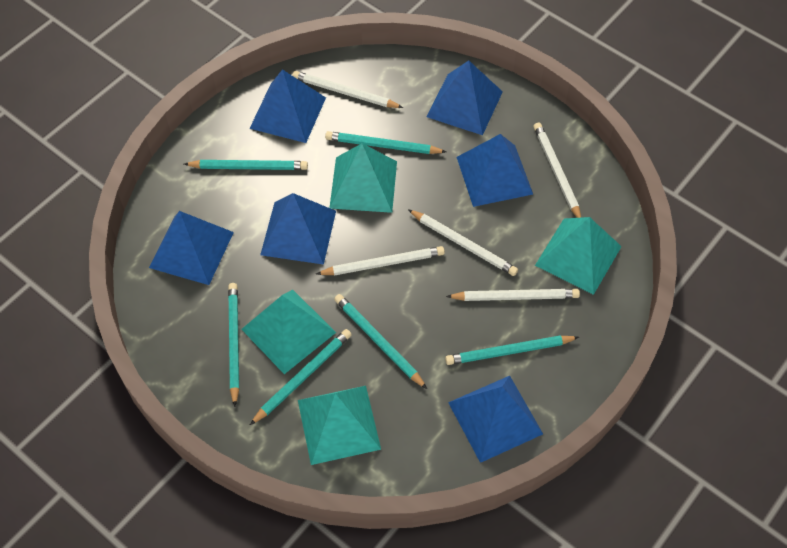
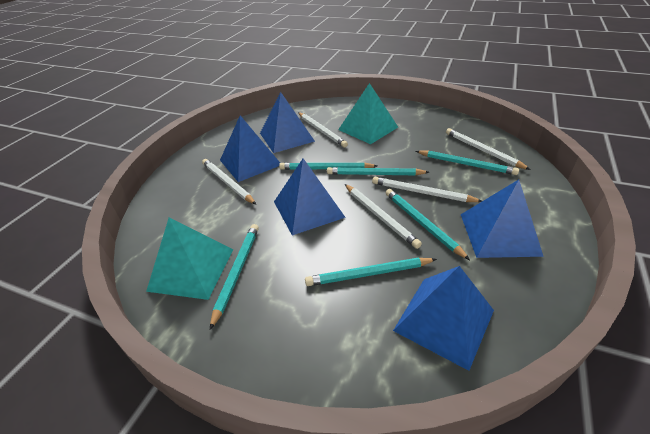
blue pyramid: 6 -> 5
turquoise pyramid: 4 -> 2

